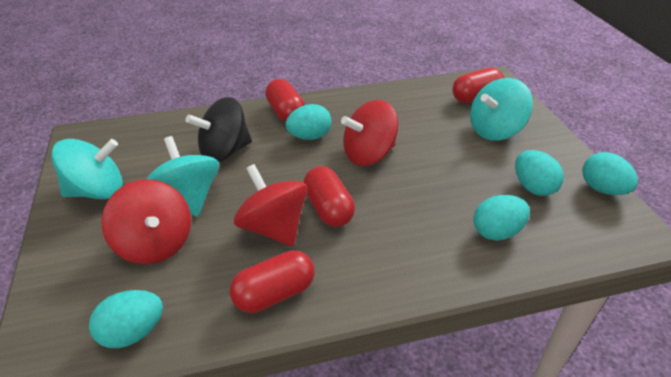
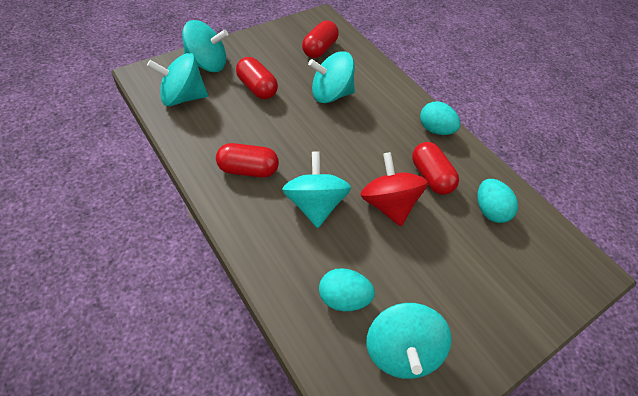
black spinning top: 1 -> 0
red spinning top: 3 -> 1
turquoise egg: 5 -> 3
turquoise spinning top: 3 -> 5

